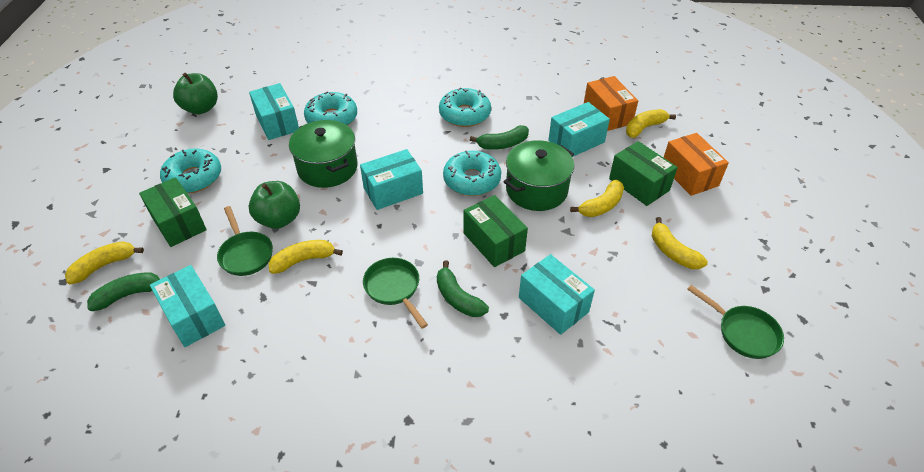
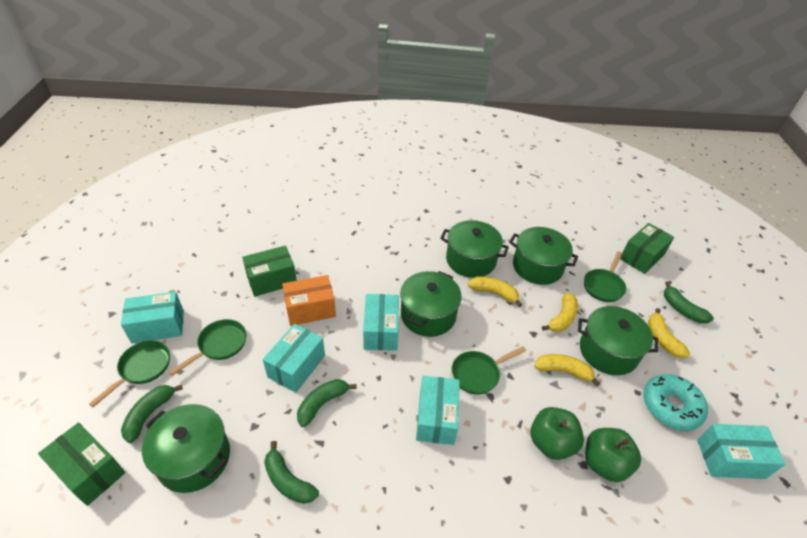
green banana: 3 -> 4
green pan: 3 -> 4
green pot: 2 -> 5
orange box: 2 -> 1
turquoise donut: 4 -> 1
yellow banana: 5 -> 4

